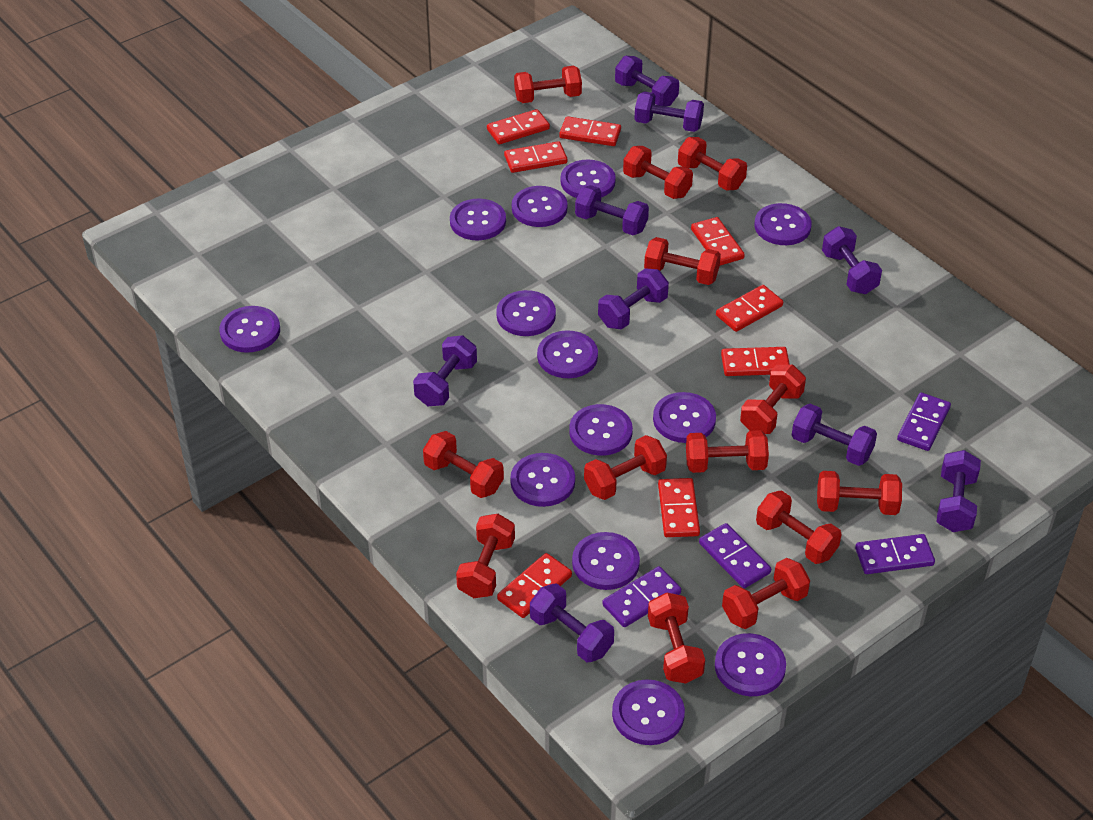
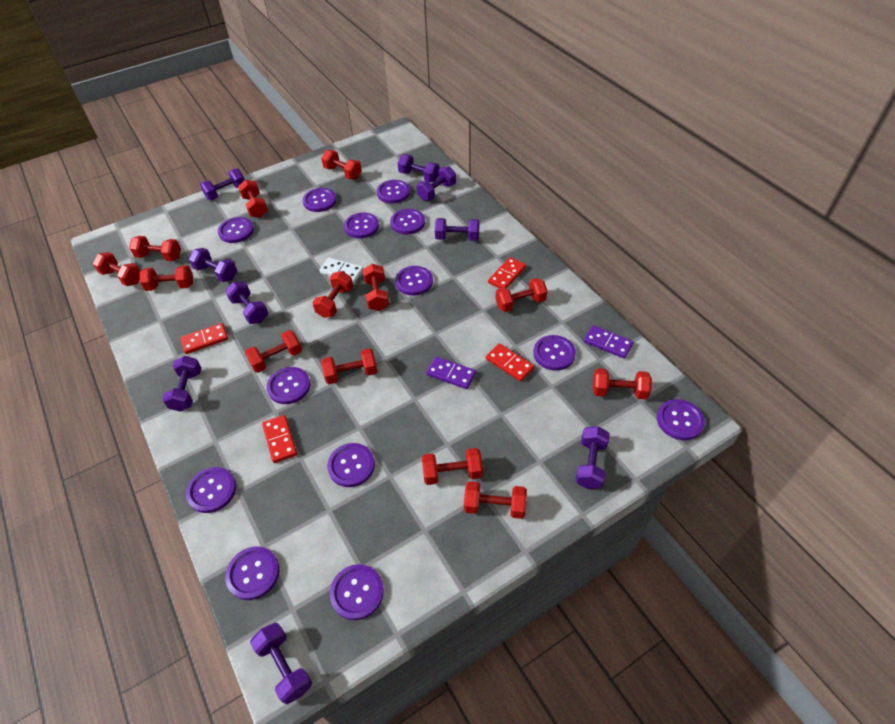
purple domino: 4 -> 2
red domino: 8 -> 4
white domino: 0 -> 1

